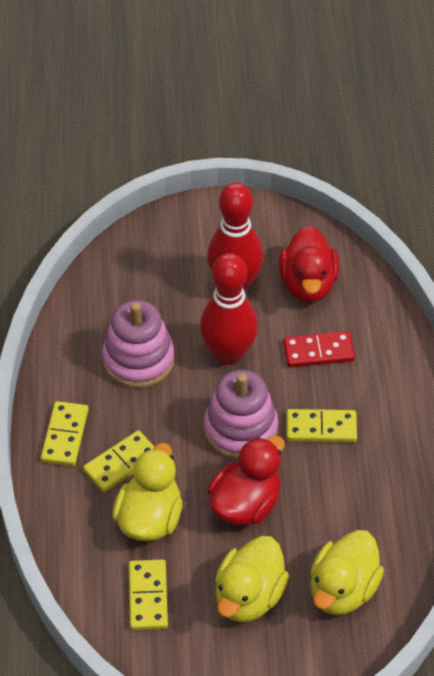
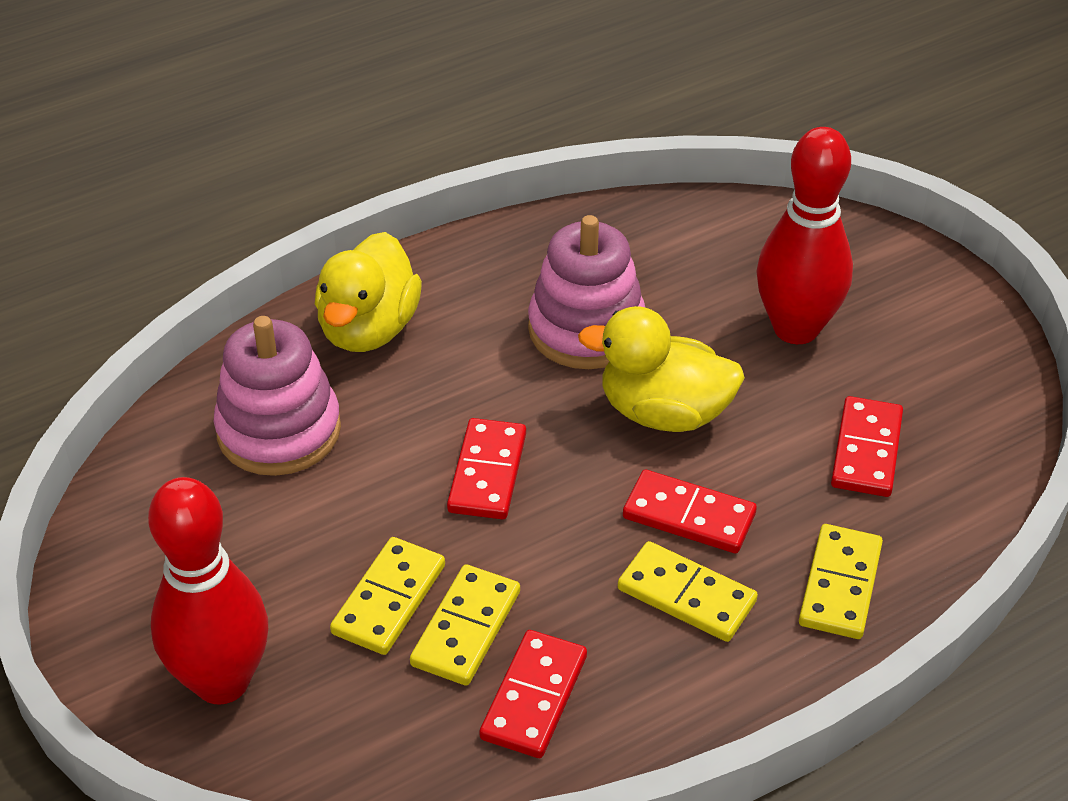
red domino: 1 -> 4
red duck: 2 -> 0
yellow duck: 3 -> 2

